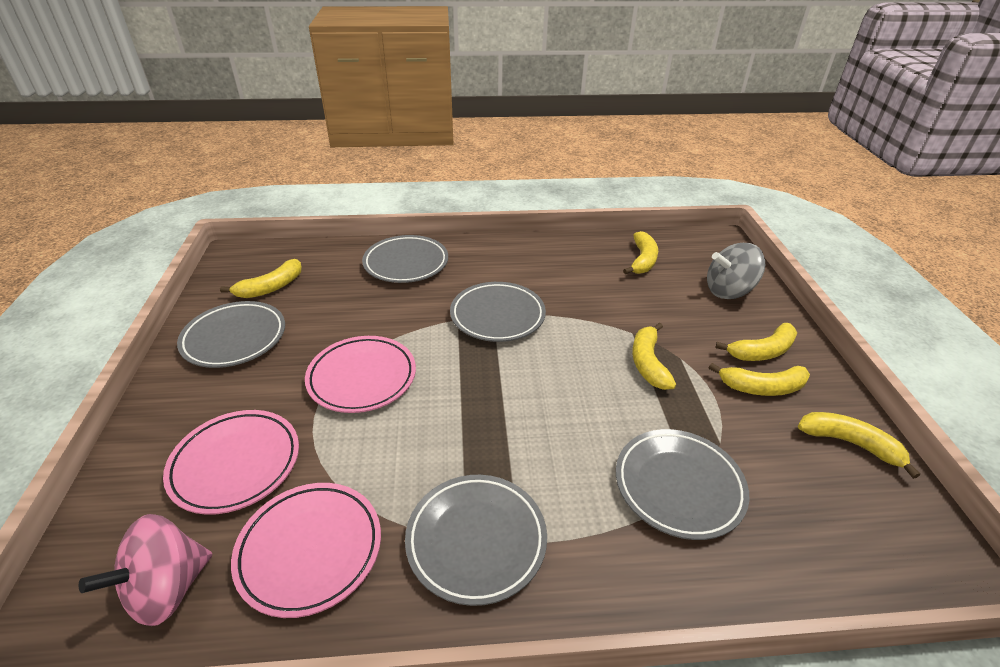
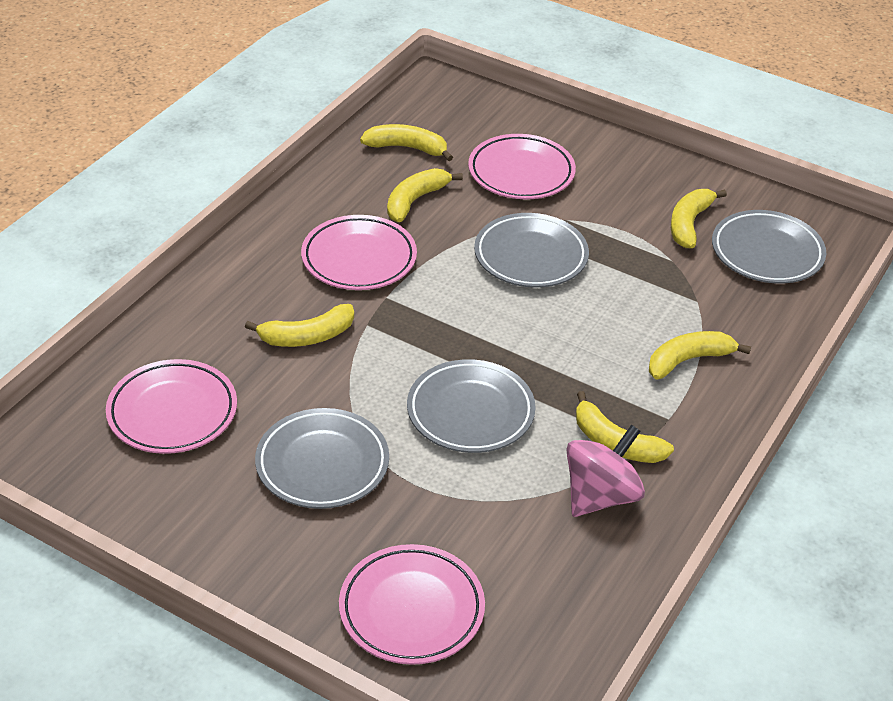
grey plate: 5 -> 4
grey spinning top: 1 -> 0
pink plate: 3 -> 4

